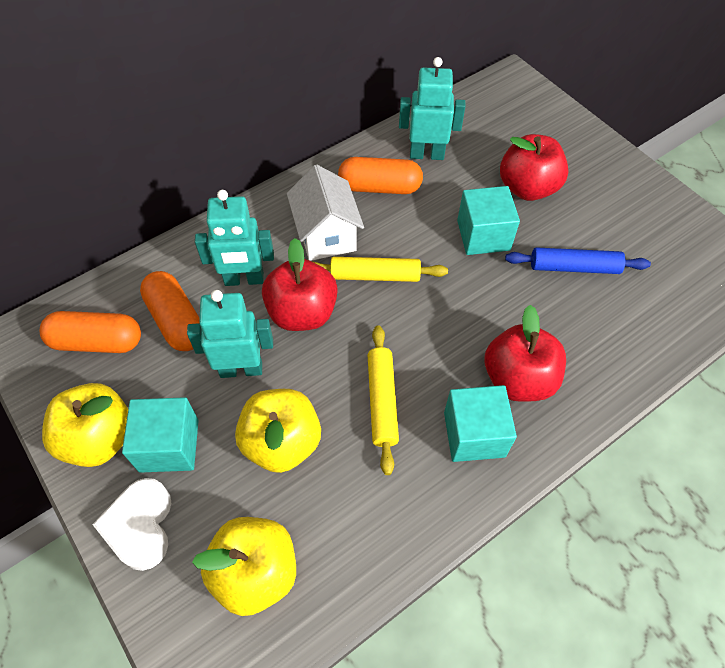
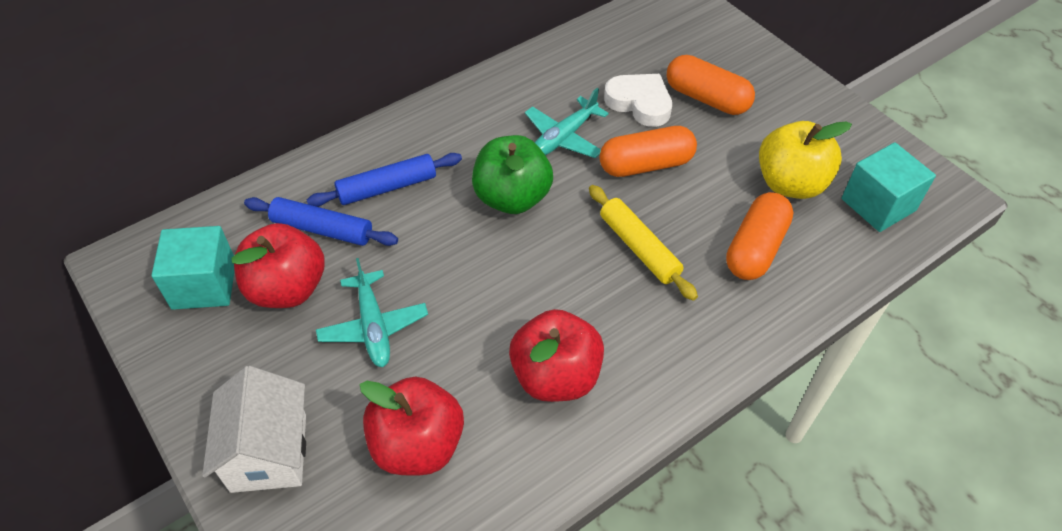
blue rolling pin: 1 -> 2
green apple: 0 -> 1
turquoise cube: 3 -> 2
turquoise plane: 0 -> 2
turquoise robot: 3 -> 0
yellow apple: 3 -> 1
yellow rolling pin: 2 -> 1

